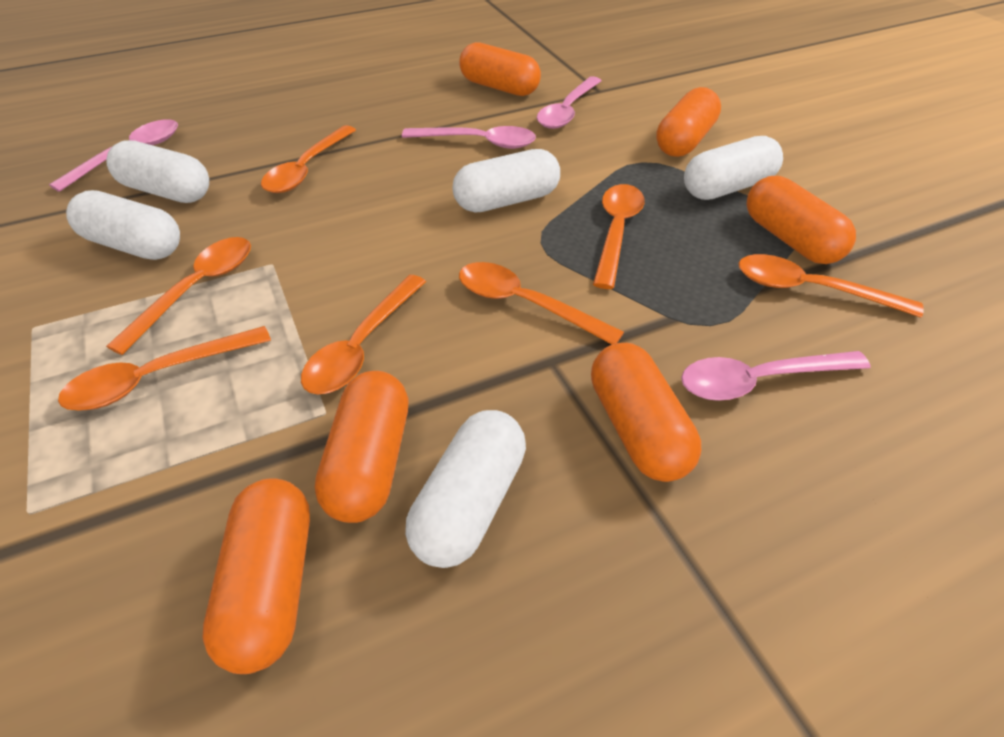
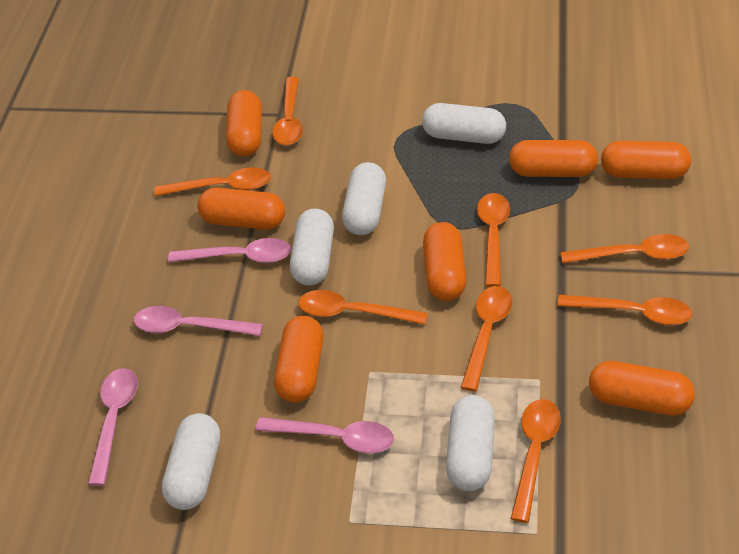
orange capsule: 6 -> 7
orange spoon: 7 -> 8

